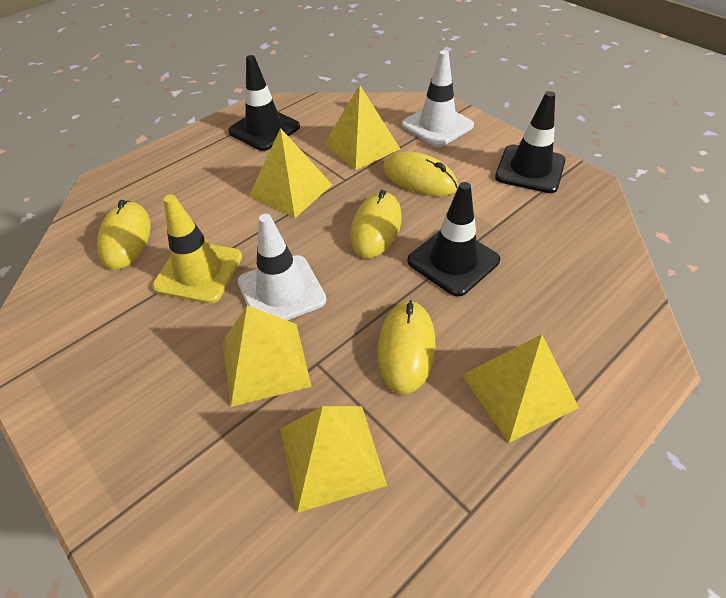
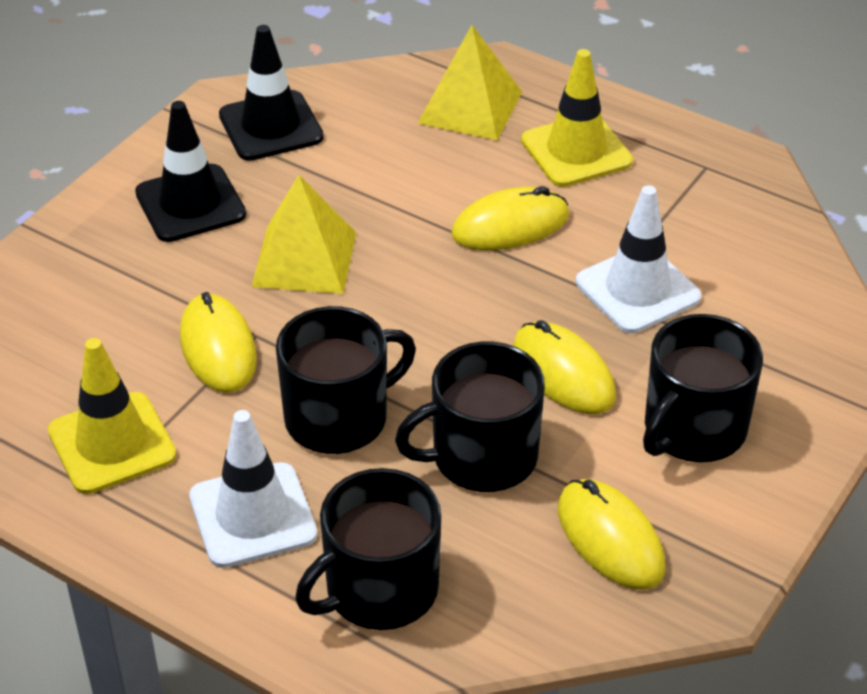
black mug: 0 -> 4
black traffic cone: 3 -> 2
yellow pyramid: 5 -> 2
yellow traffic cone: 1 -> 2

